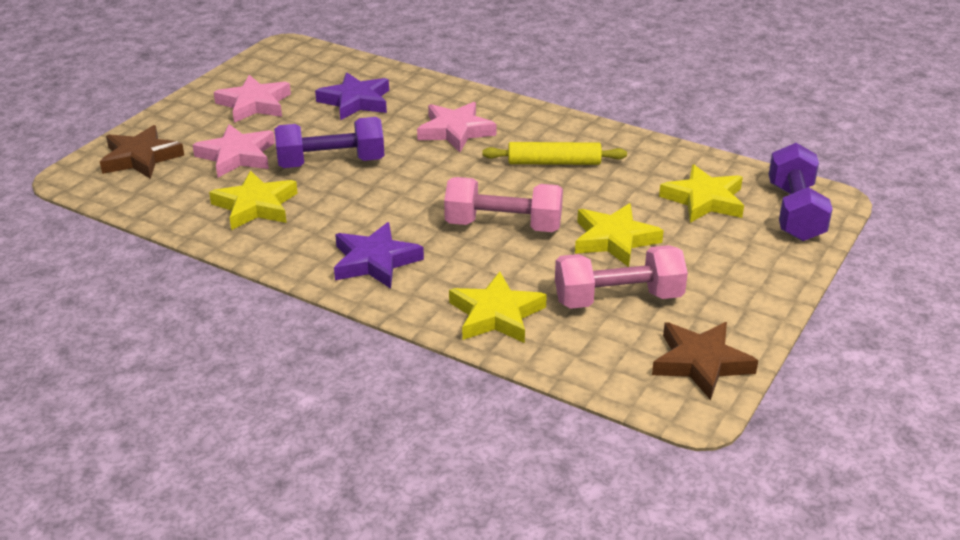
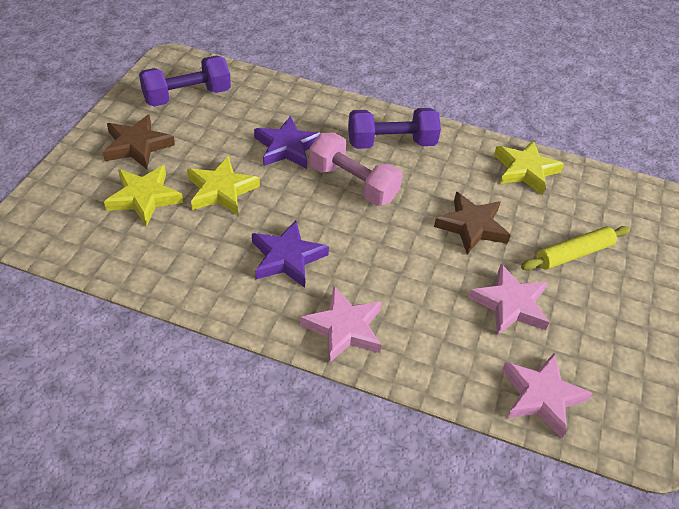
pink dumbbell: 2 -> 1
yellow star: 4 -> 3

